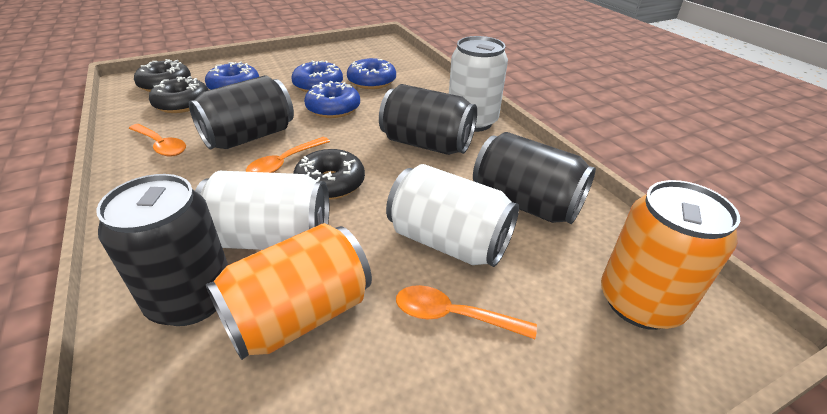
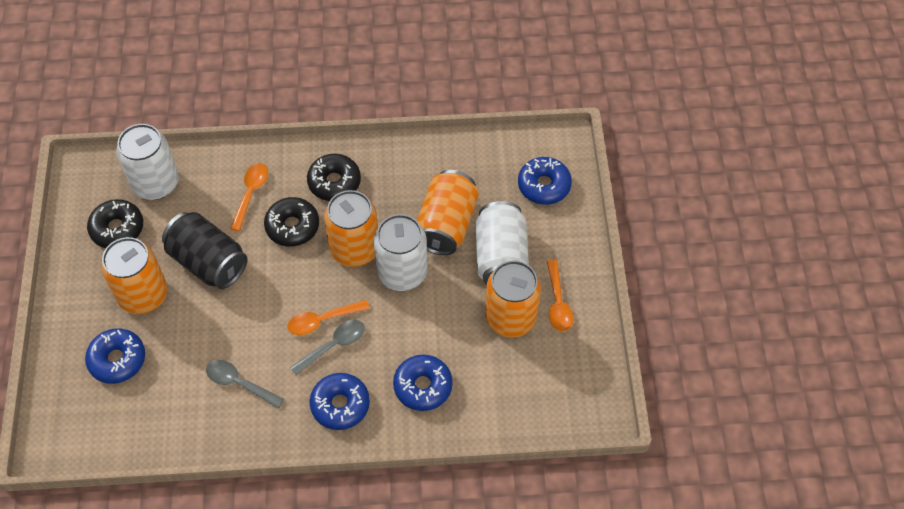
black can: 4 -> 1
grey spoon: 0 -> 2
orange can: 2 -> 4

